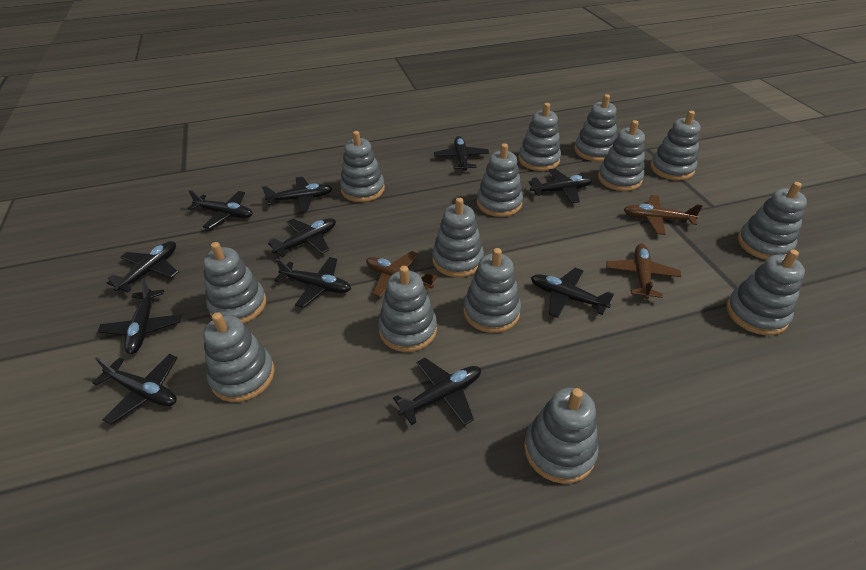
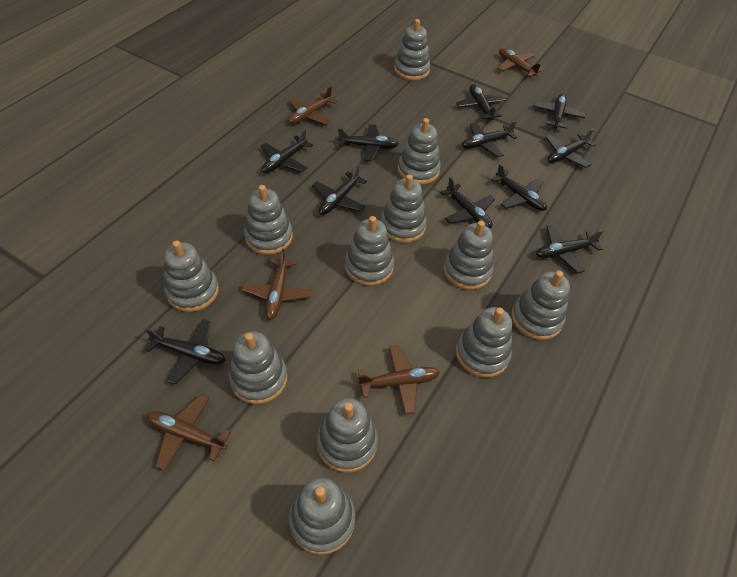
brown plane: 3 -> 5
grey stacking toy: 14 -> 12

